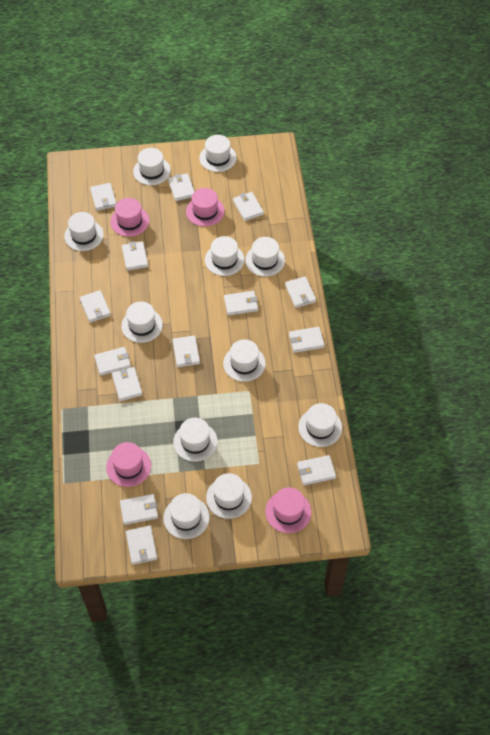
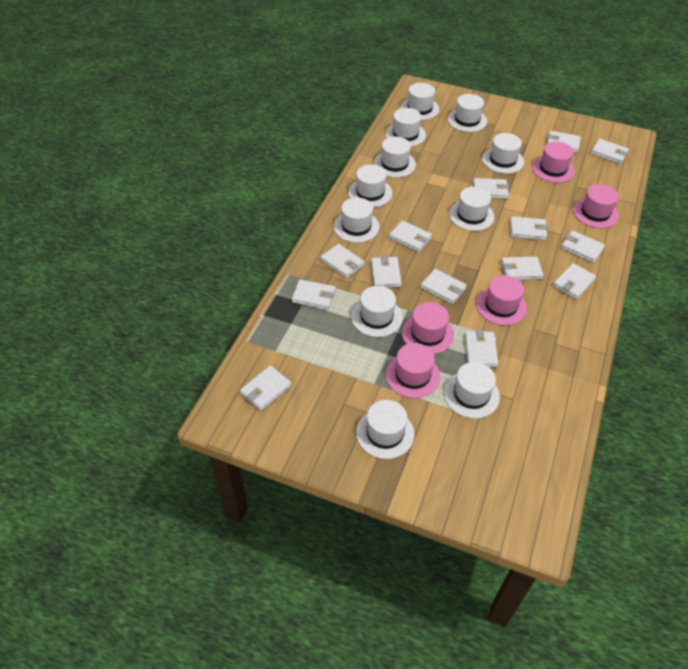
pink hat: 4 -> 5

